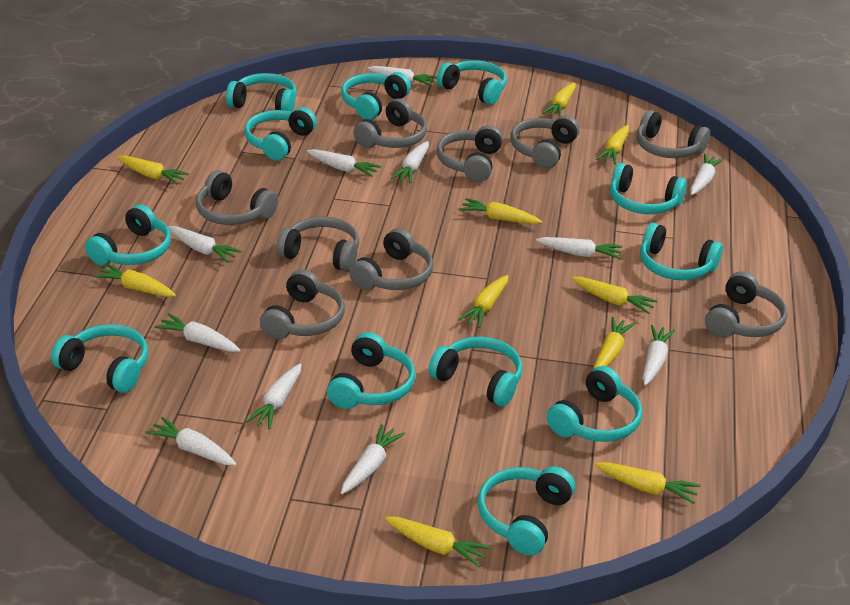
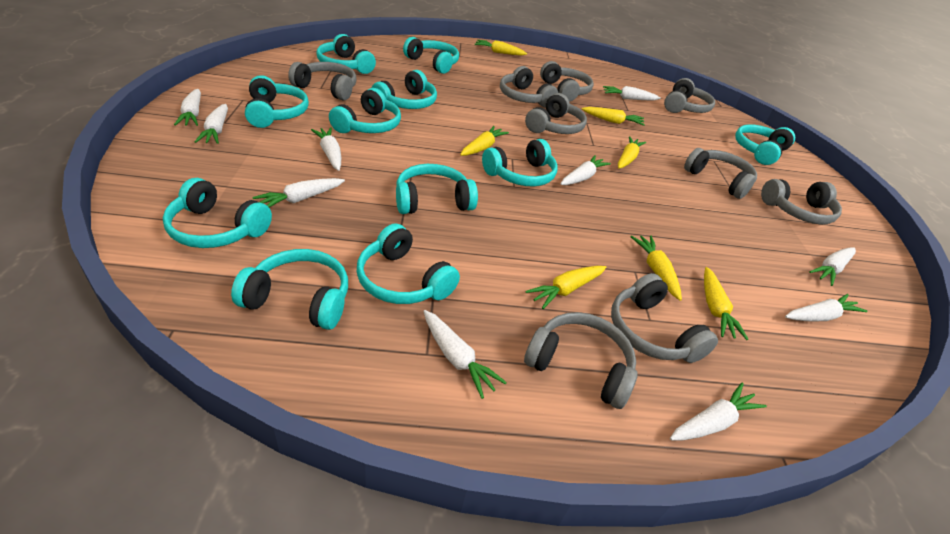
turquoise headphones: 12 -> 11
white carrot: 11 -> 10
yellow carrot: 10 -> 7

